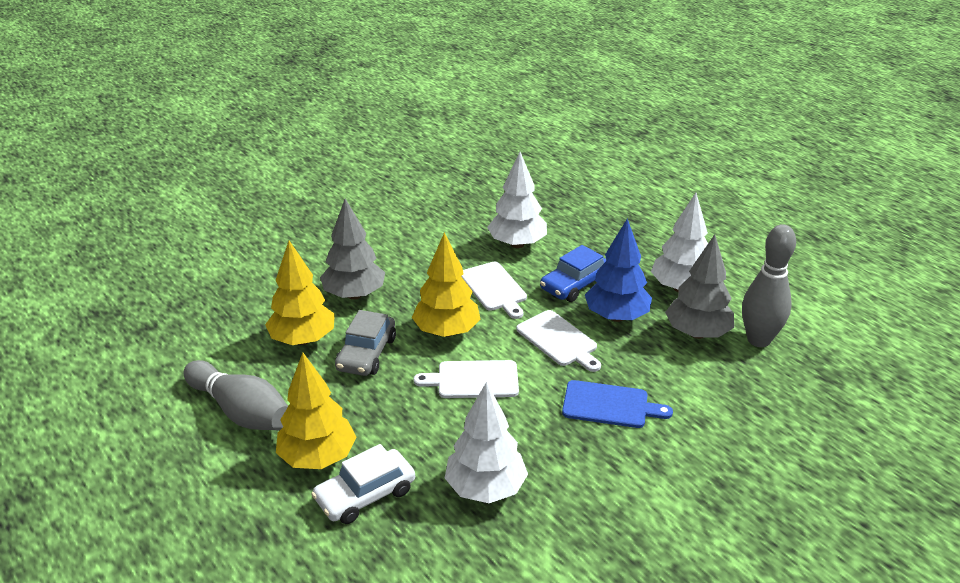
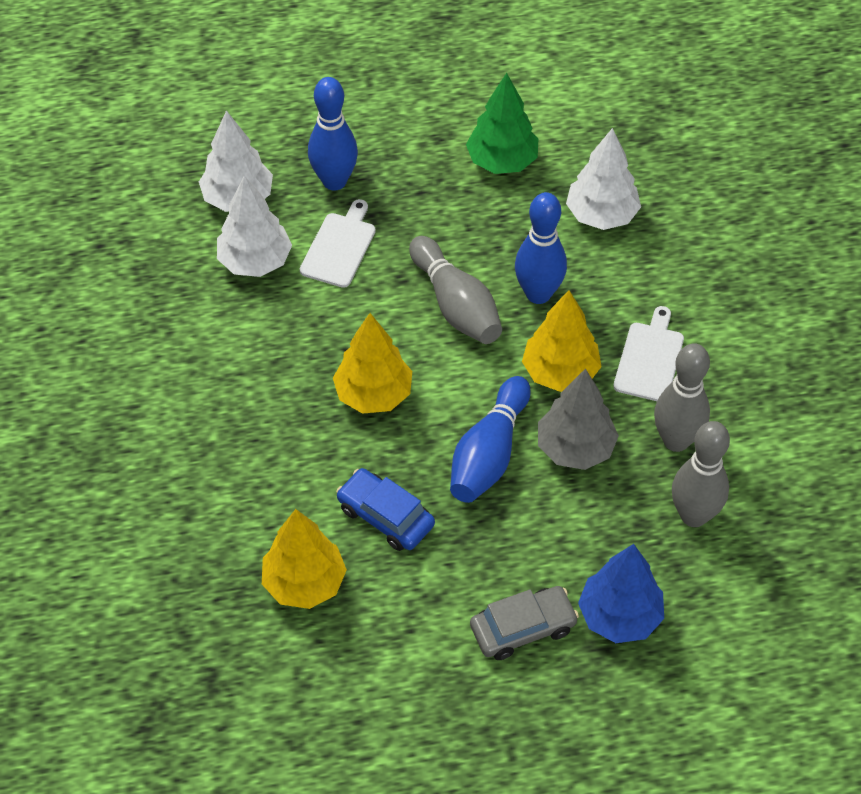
blue bowling pin: 0 -> 3
blue cutting board: 1 -> 0
green tree: 0 -> 1
grey bowling pin: 2 -> 3
grey tree: 2 -> 1
white car: 1 -> 0
white cutting board: 3 -> 2

